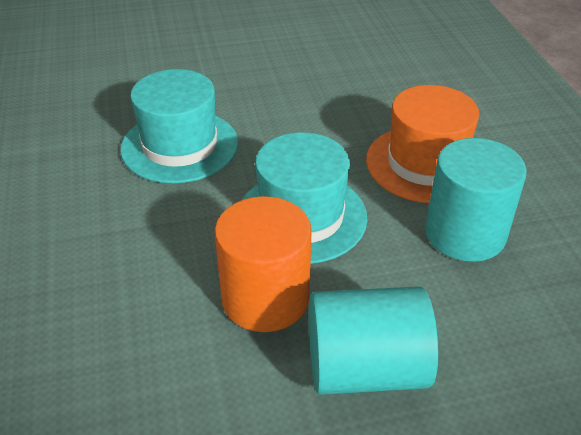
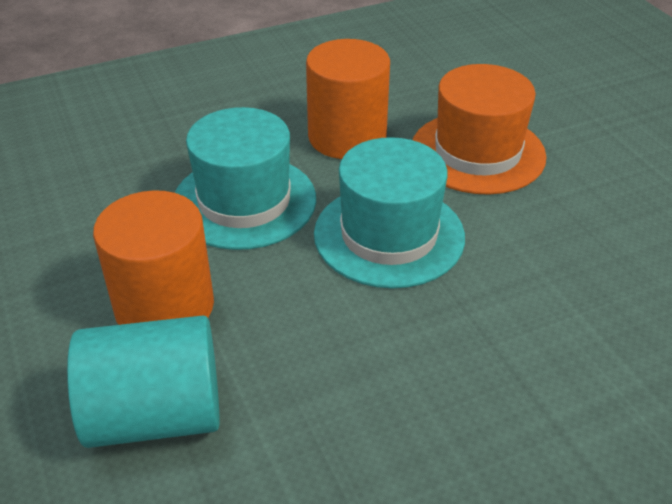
orange cylinder: 1 -> 2
turquoise cylinder: 2 -> 1

